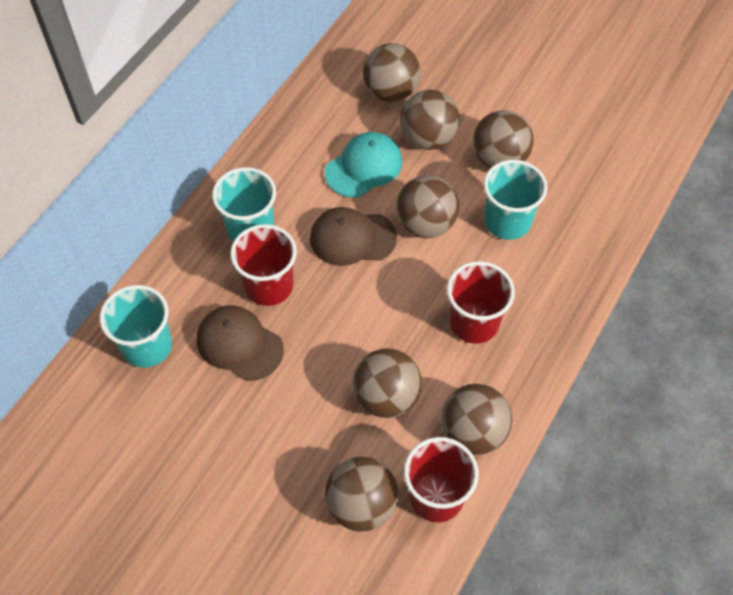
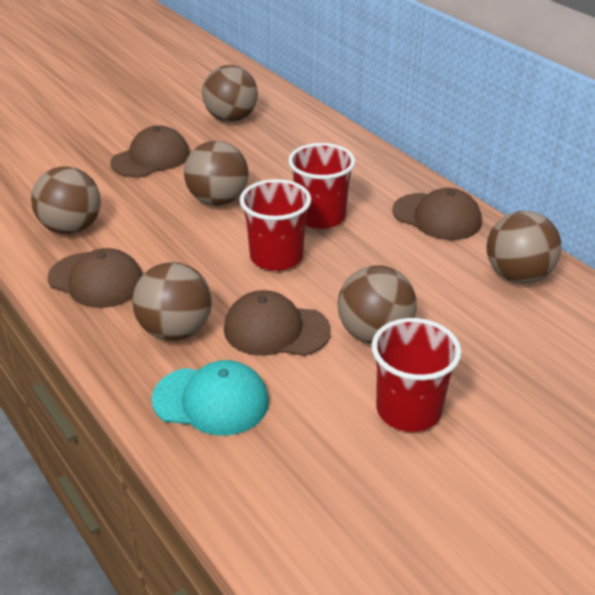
brown ball: 7 -> 6
brown cap: 2 -> 4
turquoise cup: 3 -> 0

